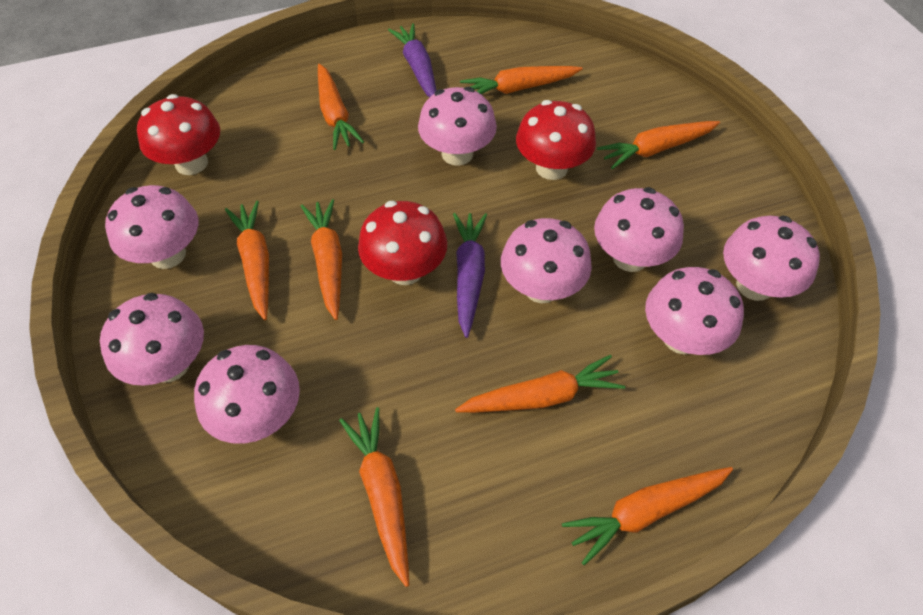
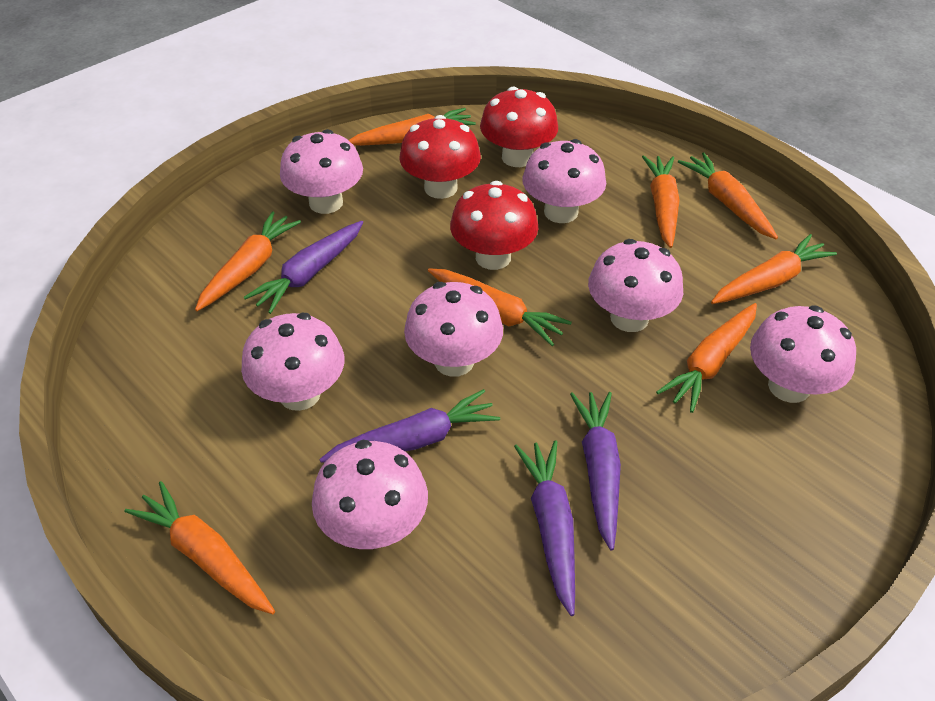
pink mushroom: 8 -> 7
purple carrot: 2 -> 4

